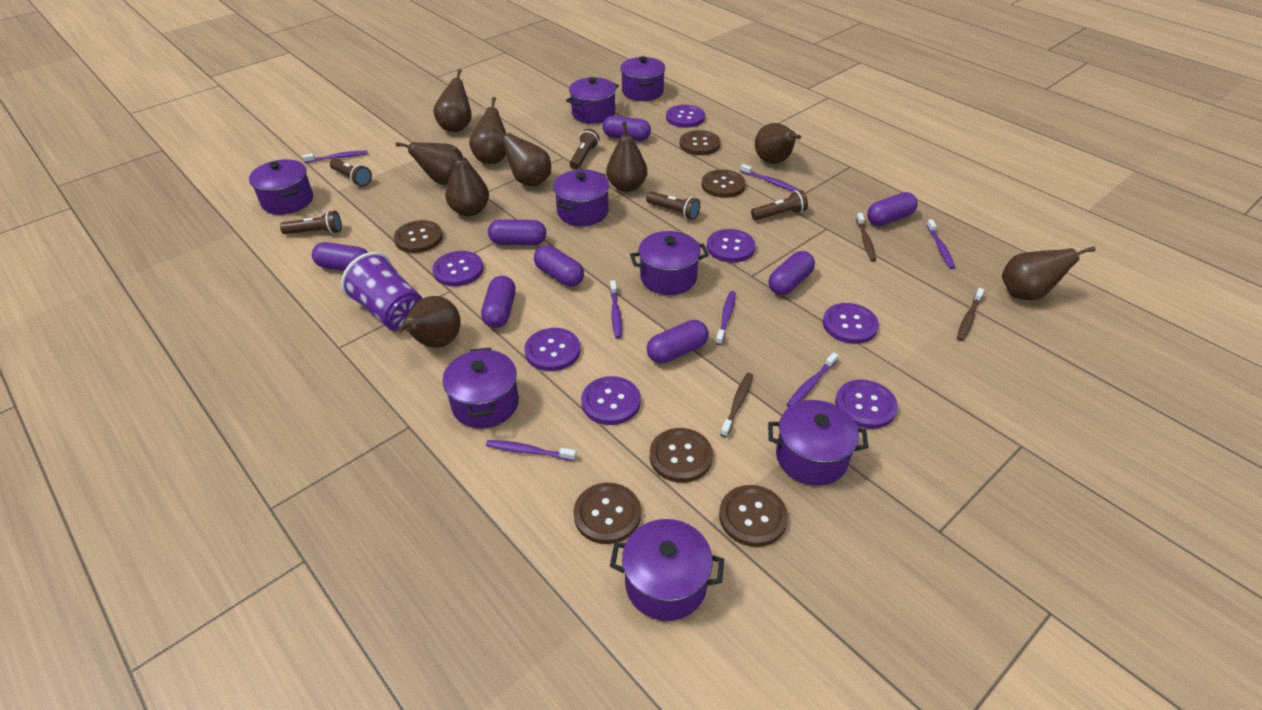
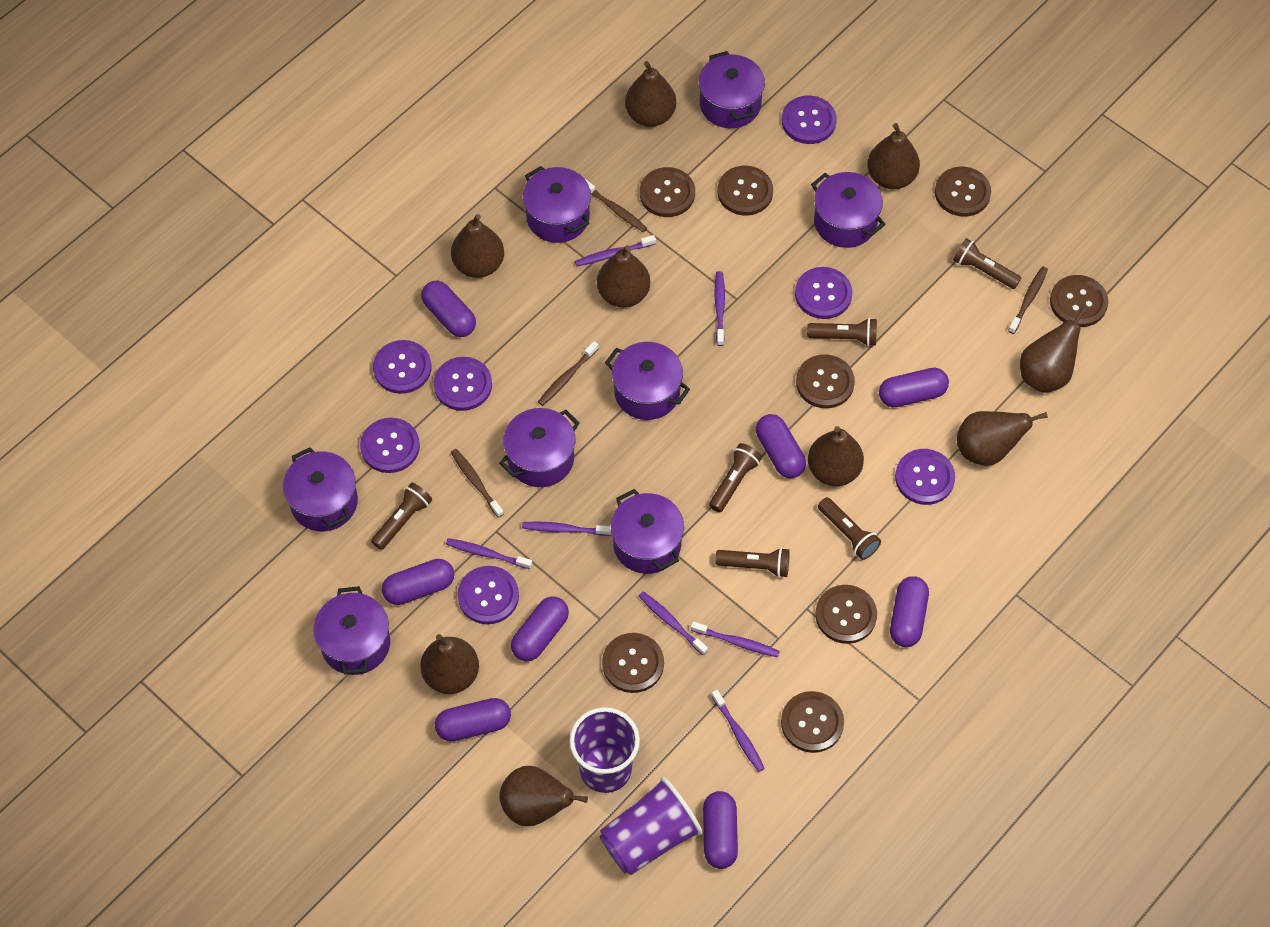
brown button: 6 -> 8
brown flashlight: 5 -> 6
brown toothbrush: 3 -> 4
purple cup: 1 -> 2

